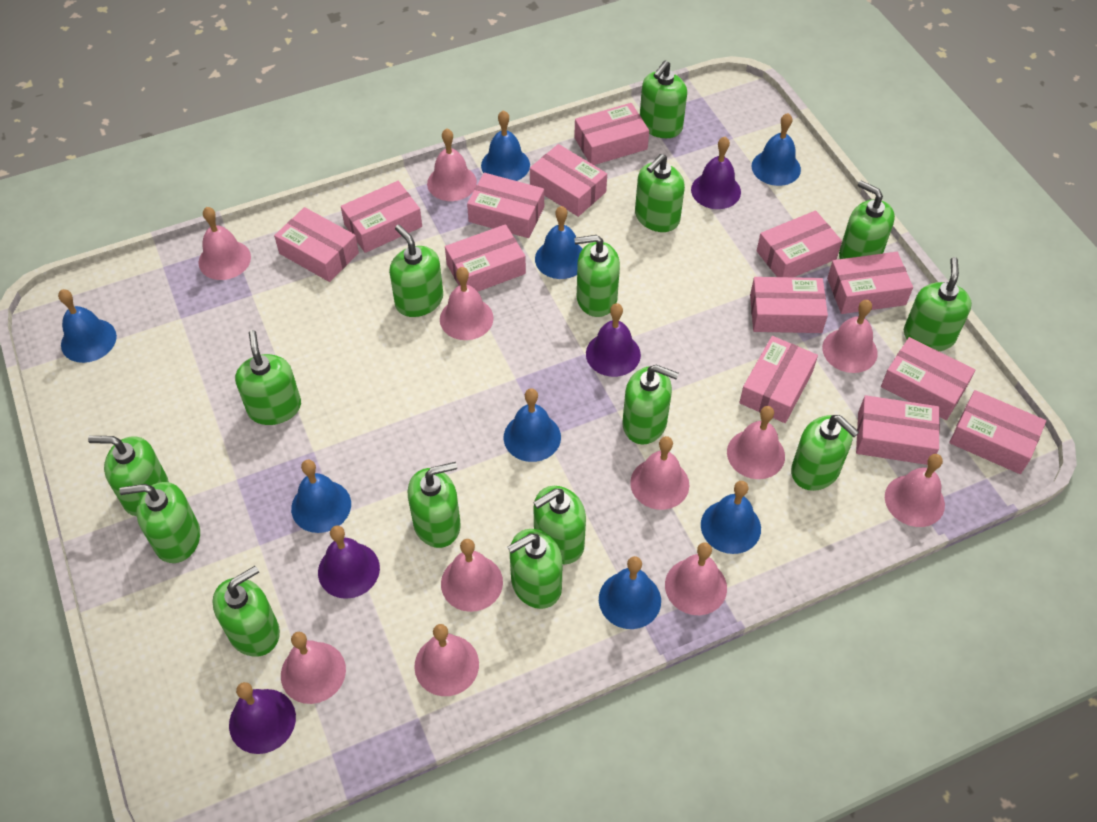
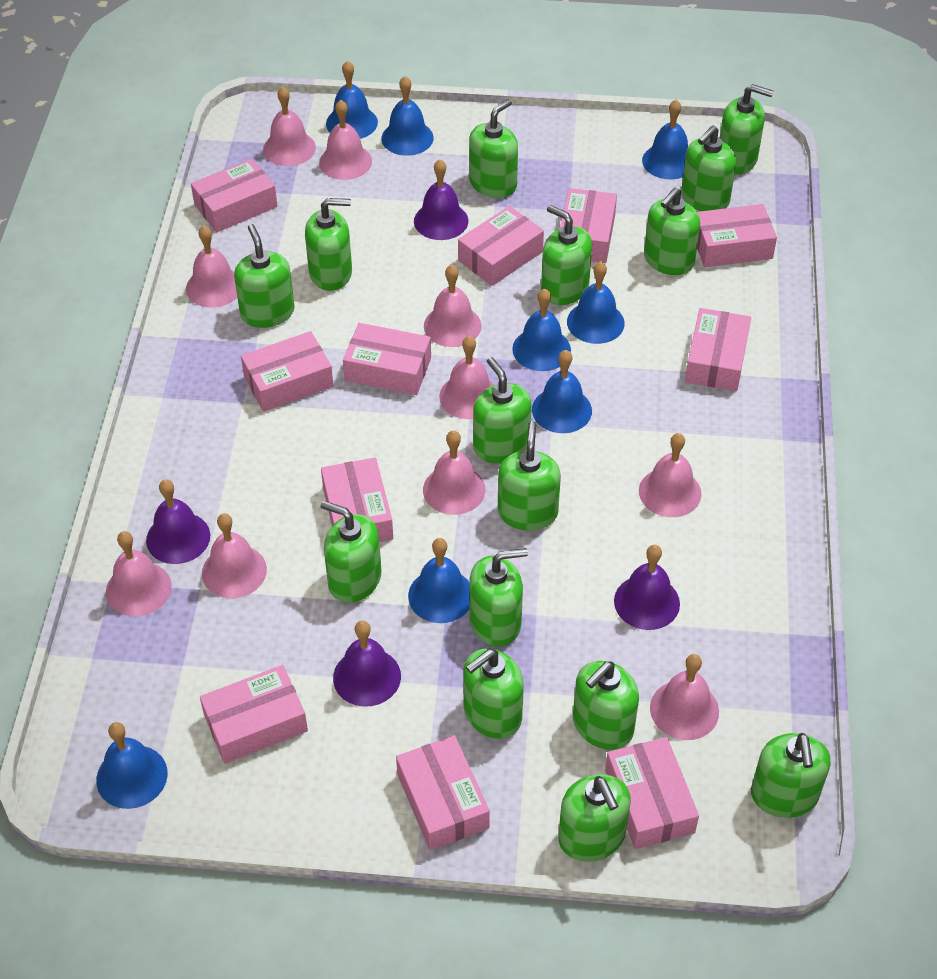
pink bell: 11 -> 10
pink box: 13 -> 11

